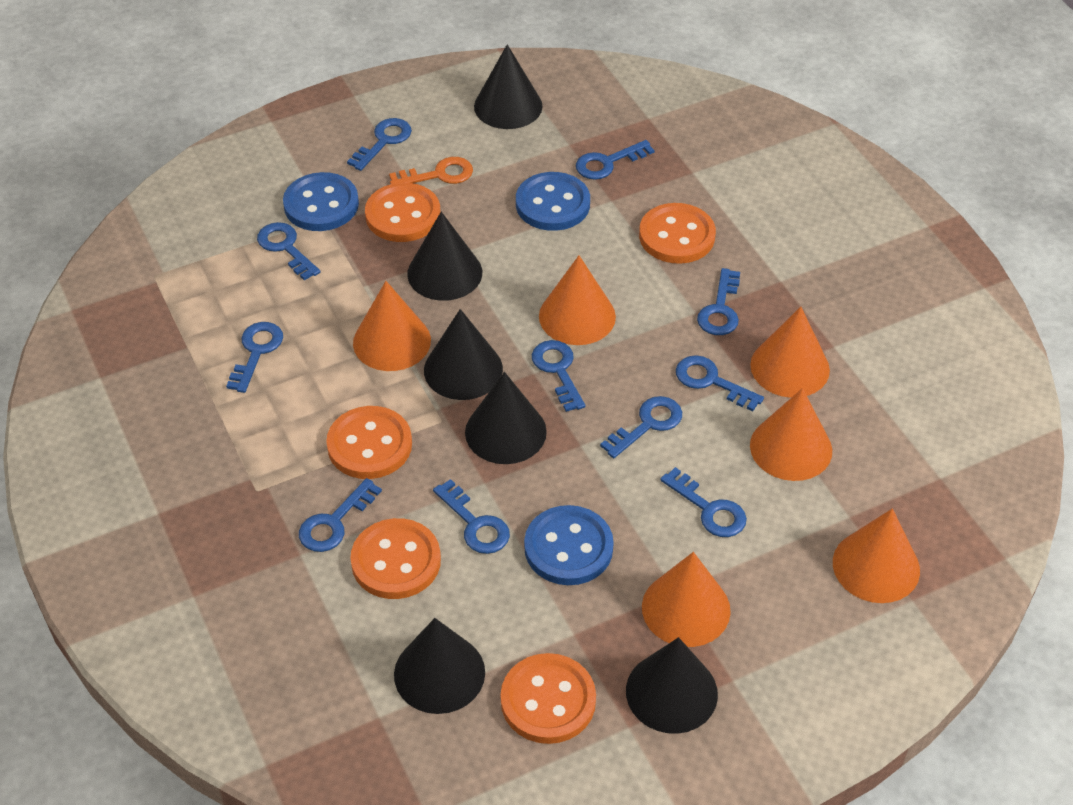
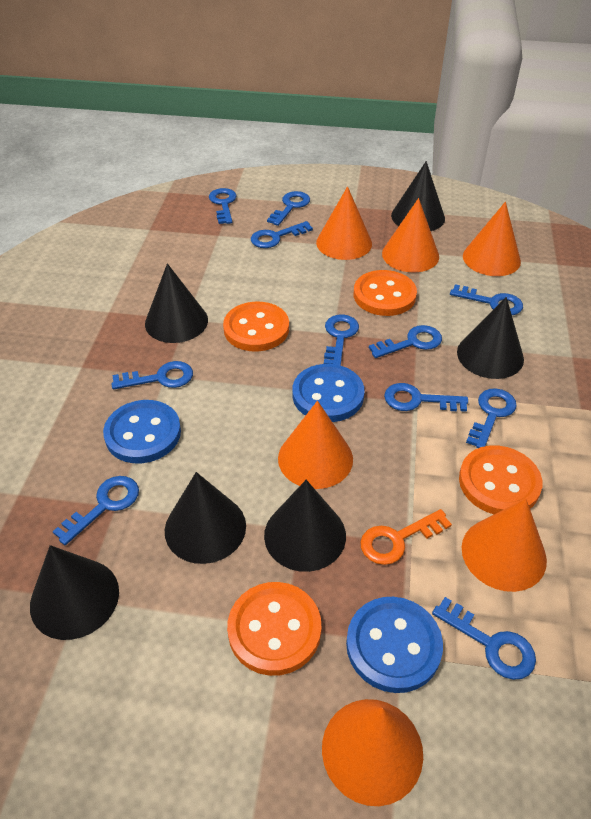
orange button: 5 -> 4

